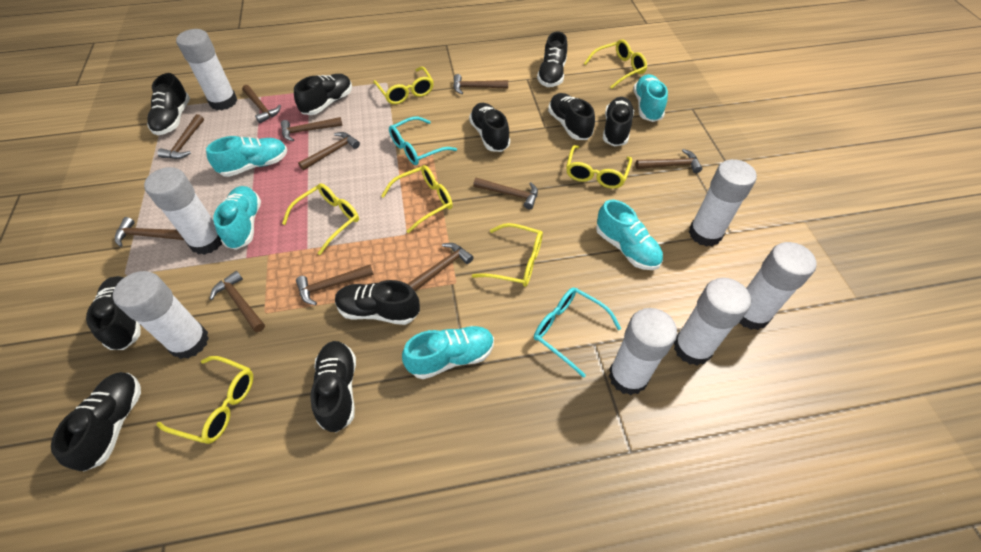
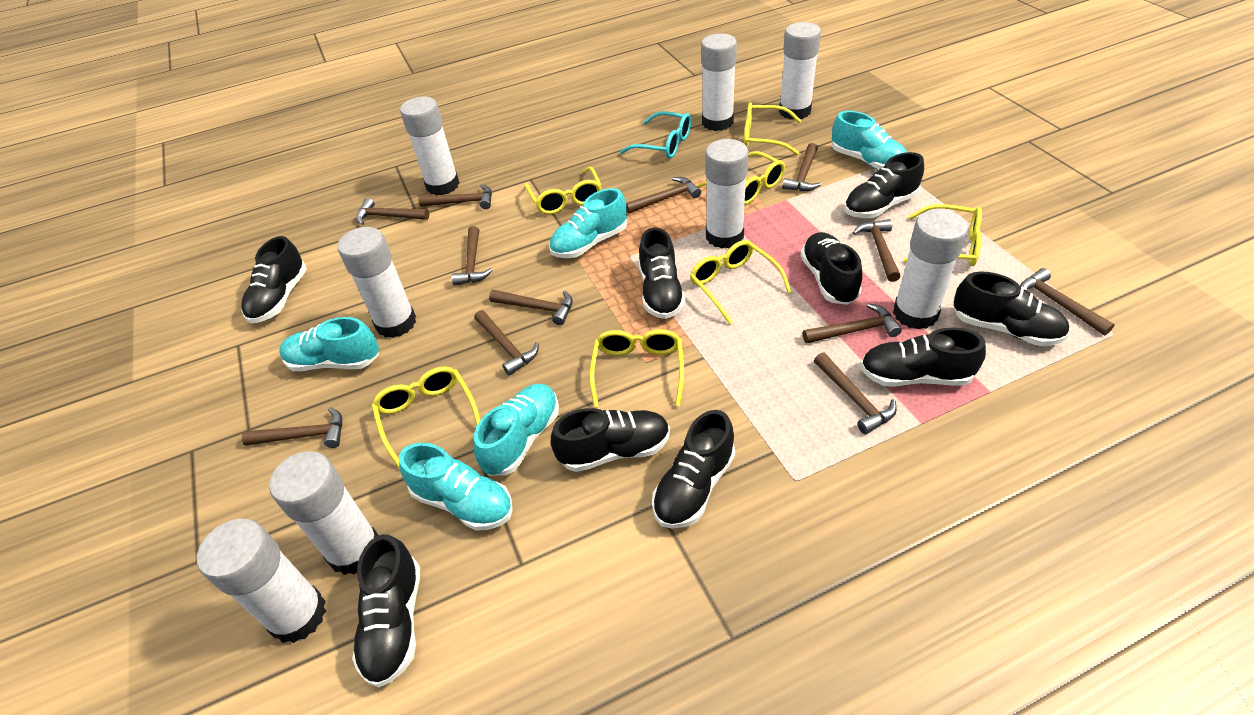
black shoe: 10 -> 9
brown hammer: 11 -> 12
turquoise glasses: 2 -> 1
white glue stick: 7 -> 8

